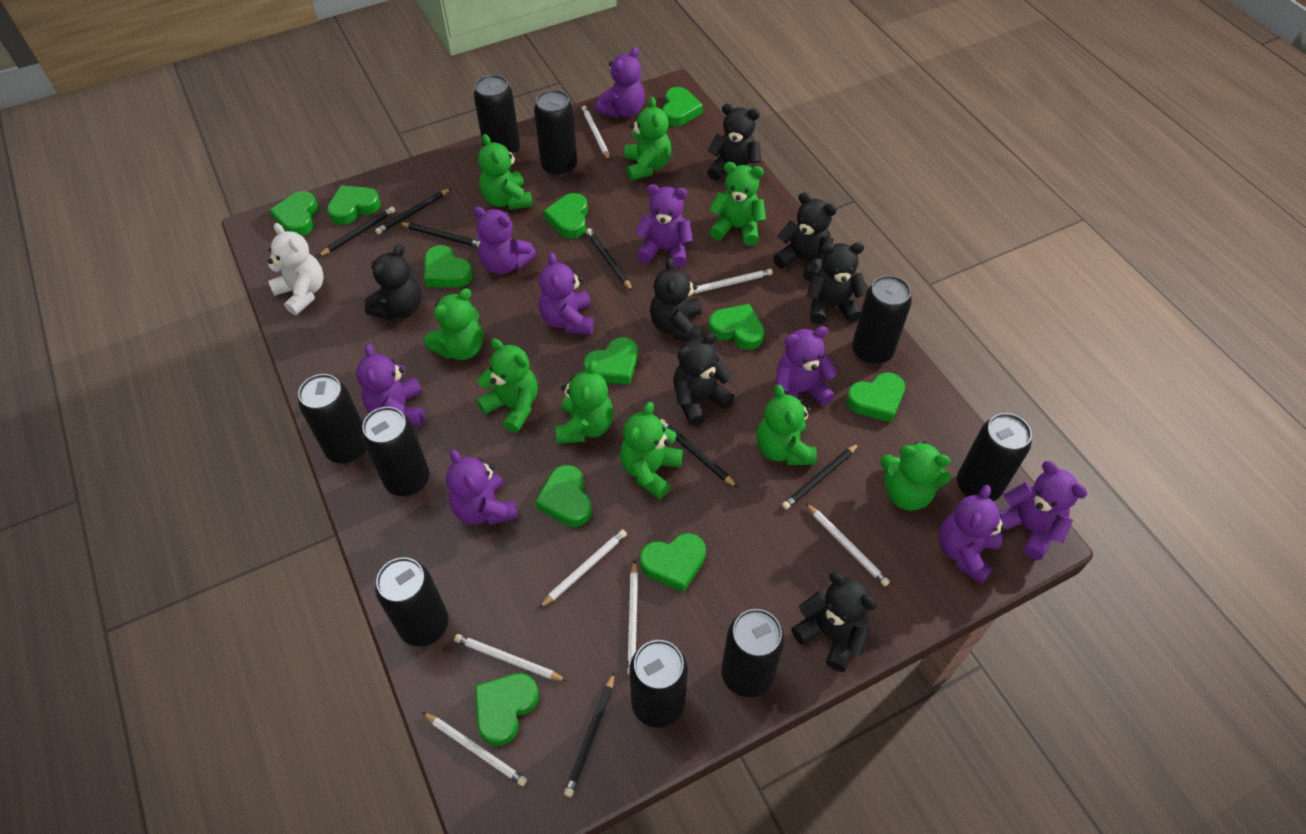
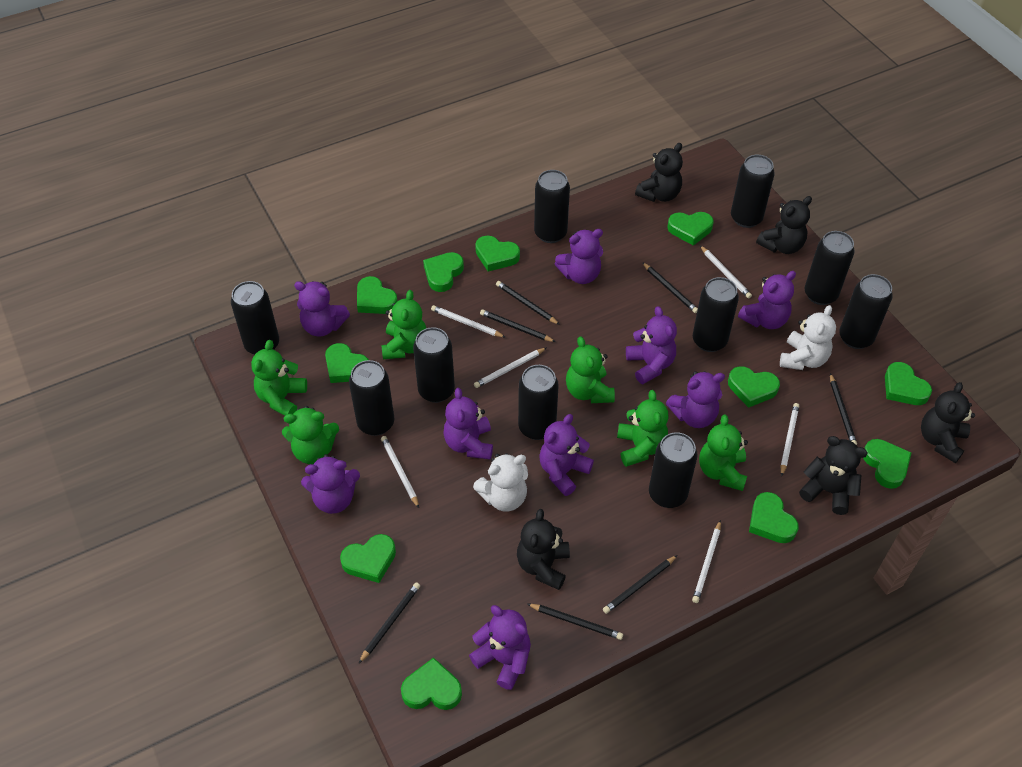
black can: 9 -> 10
black teddy bear: 7 -> 5
green teddy bear: 9 -> 6
white pencil: 7 -> 6
white teddy bear: 1 -> 2

